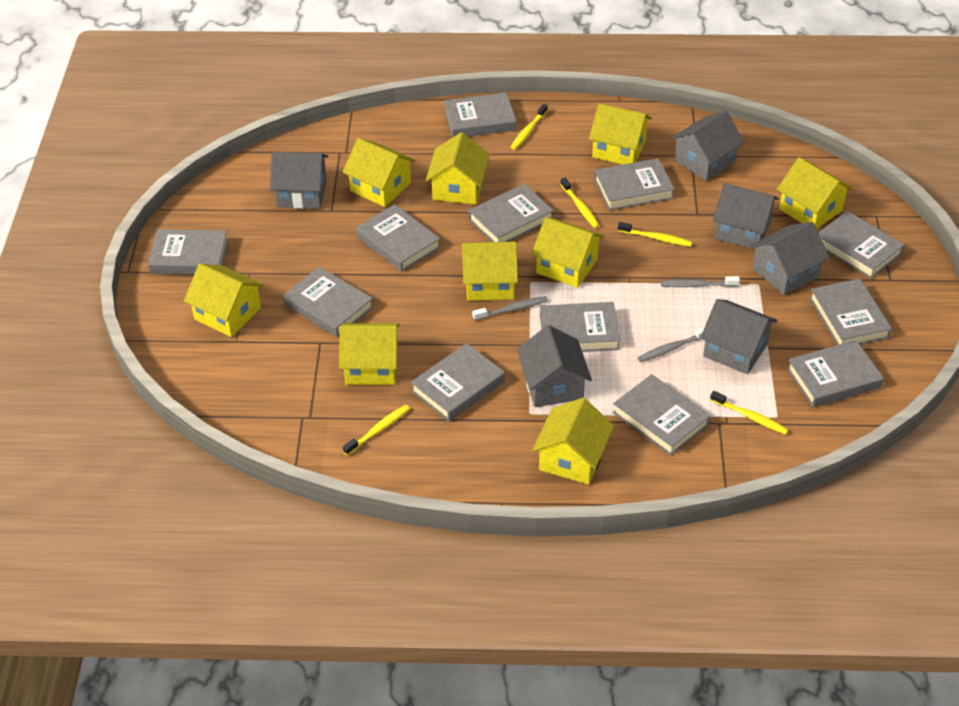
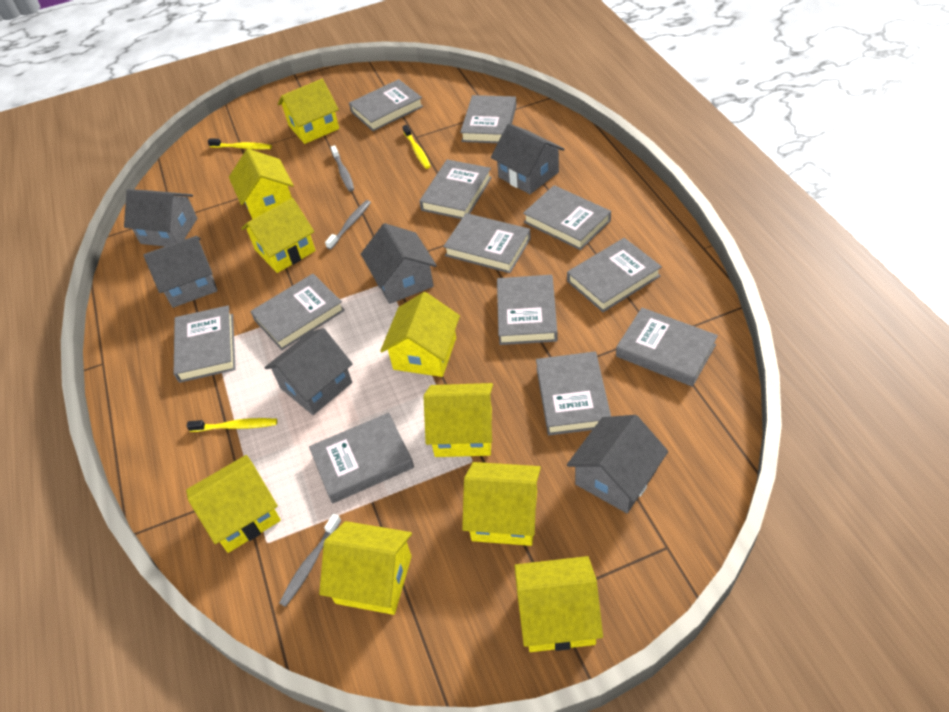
yellow toothbrush: 5 -> 3

